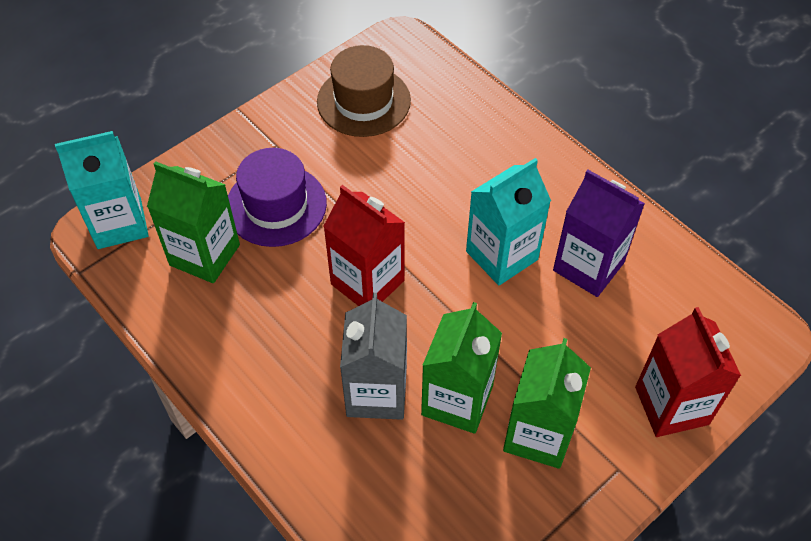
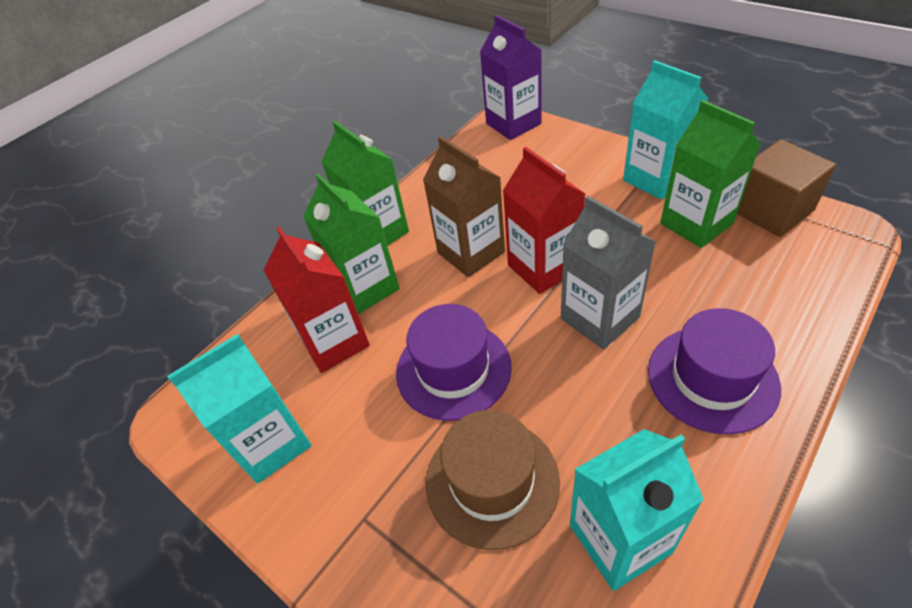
brown carton: 0 -> 1
brown cube: 0 -> 1
purple hat: 1 -> 2
turquoise carton: 2 -> 3

